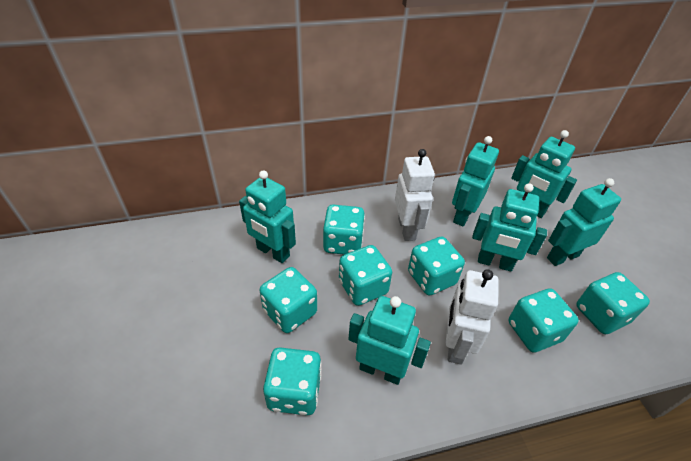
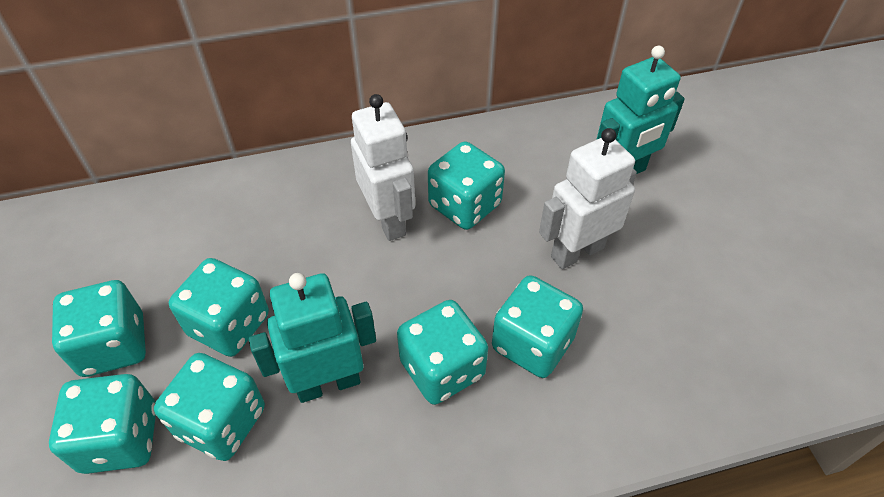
turquoise robot: 6 -> 2

